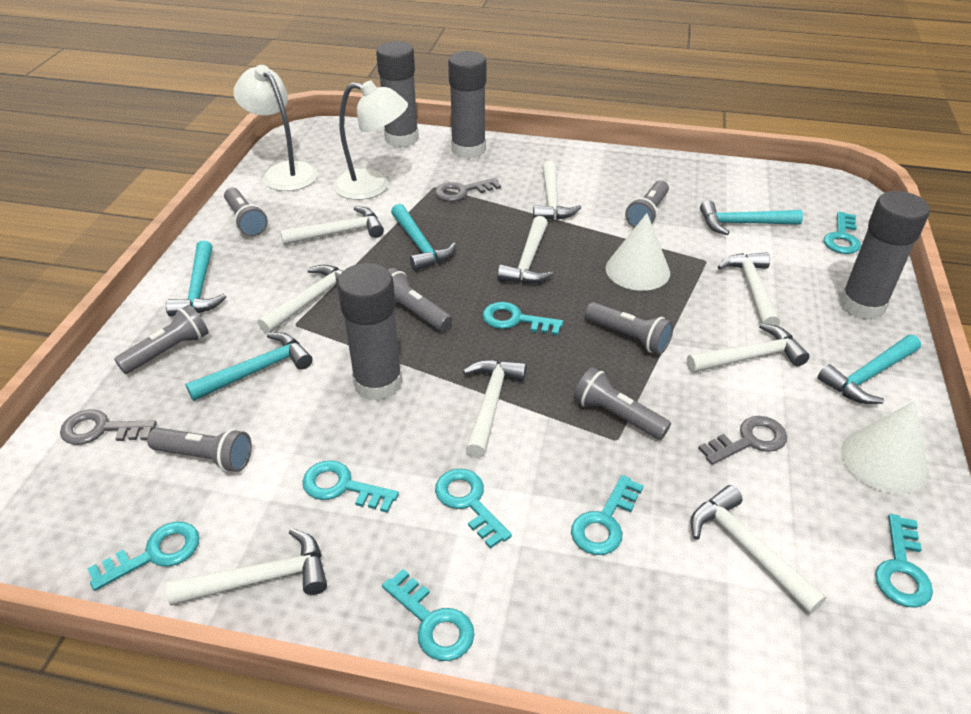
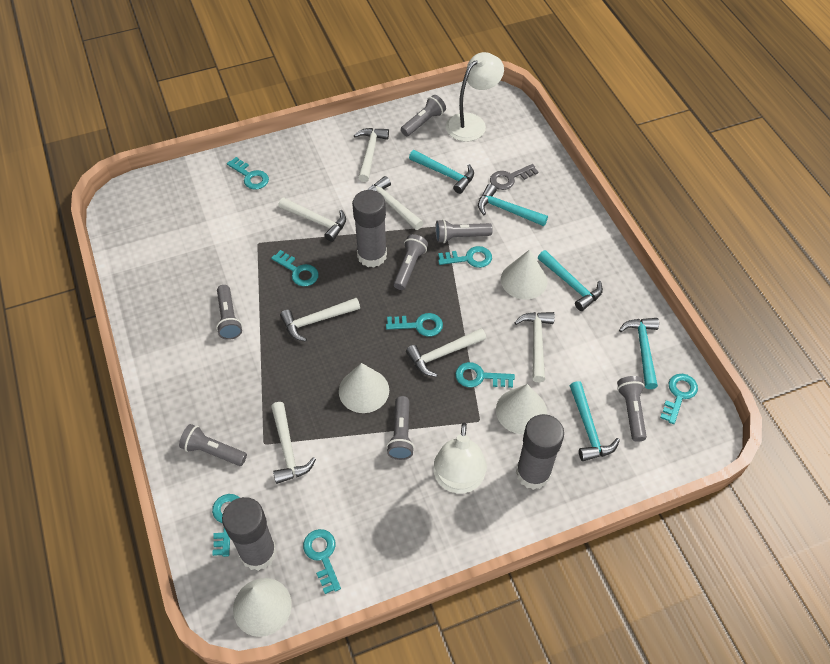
grey glue stick: 4 -> 3
grey key: 3 -> 1
white cone: 2 -> 4
white hammer: 9 -> 7

